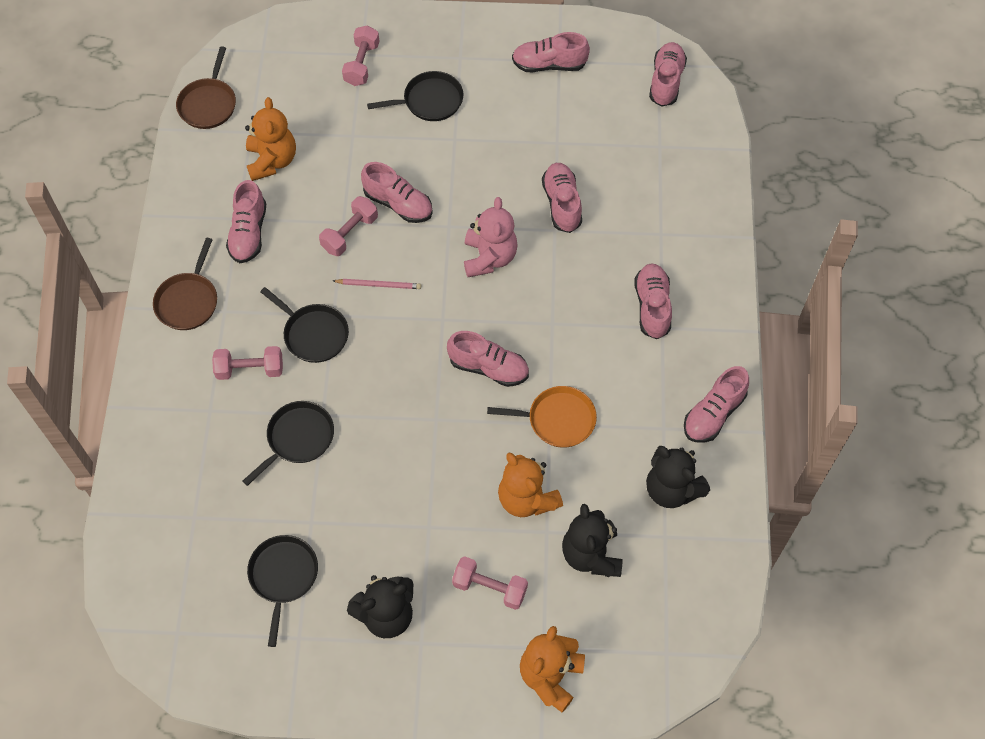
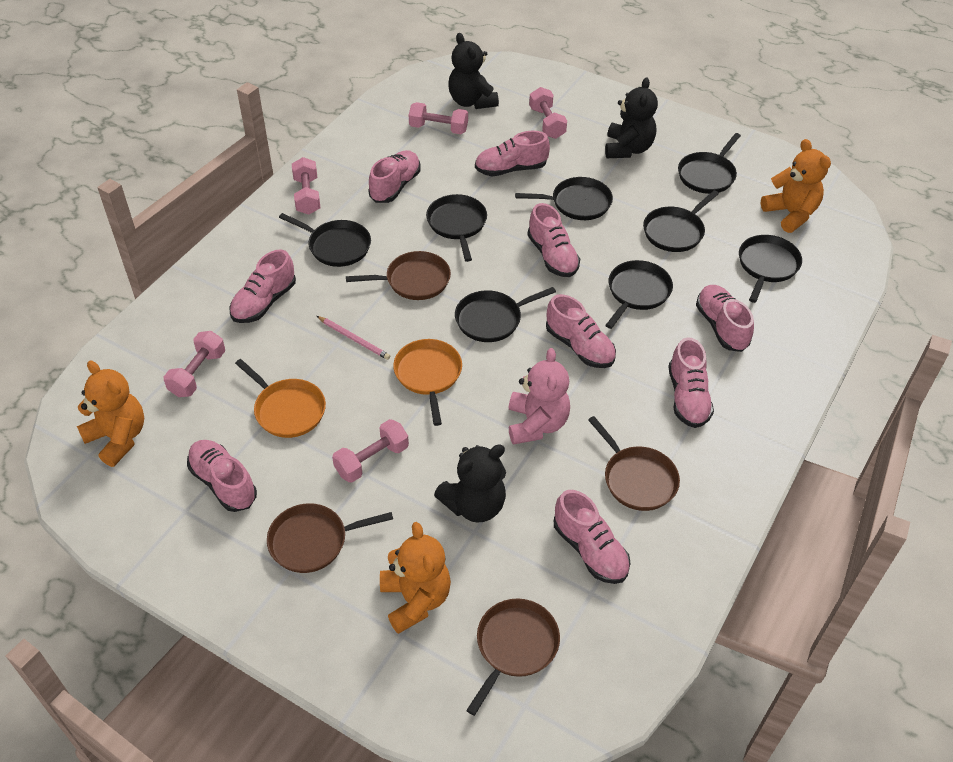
black pan: 4 -> 8
brown pan: 2 -> 4
orange pan: 1 -> 2
pink dumbbell: 4 -> 5
pink shoe: 8 -> 9

